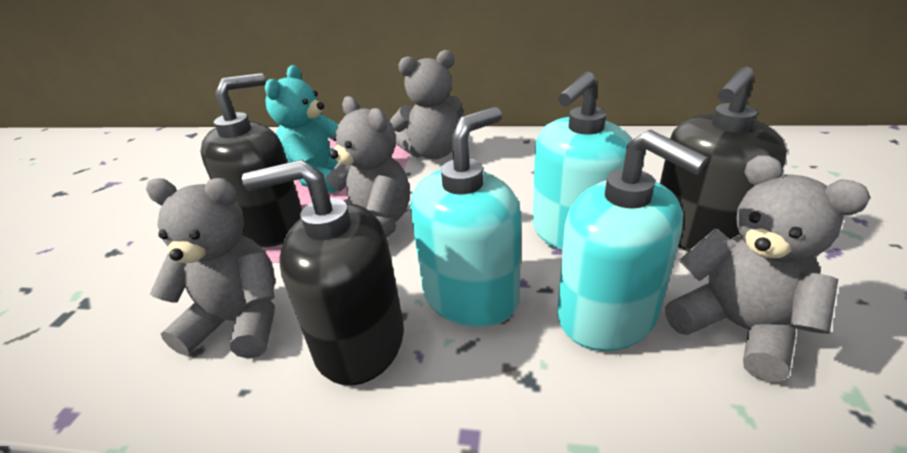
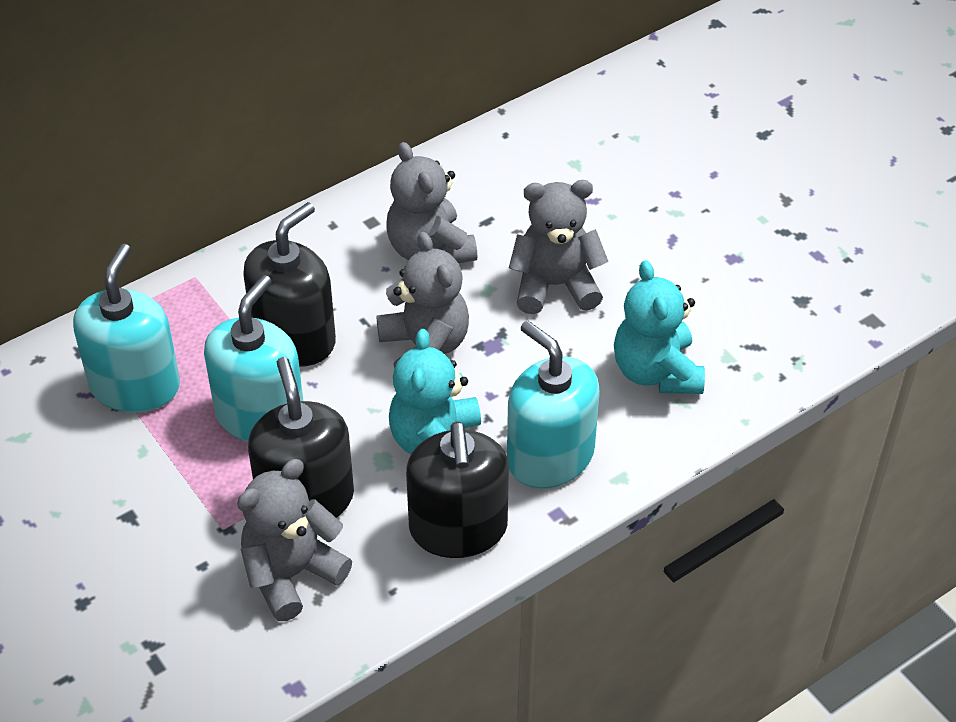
turquoise teddy bear: 1 -> 2

